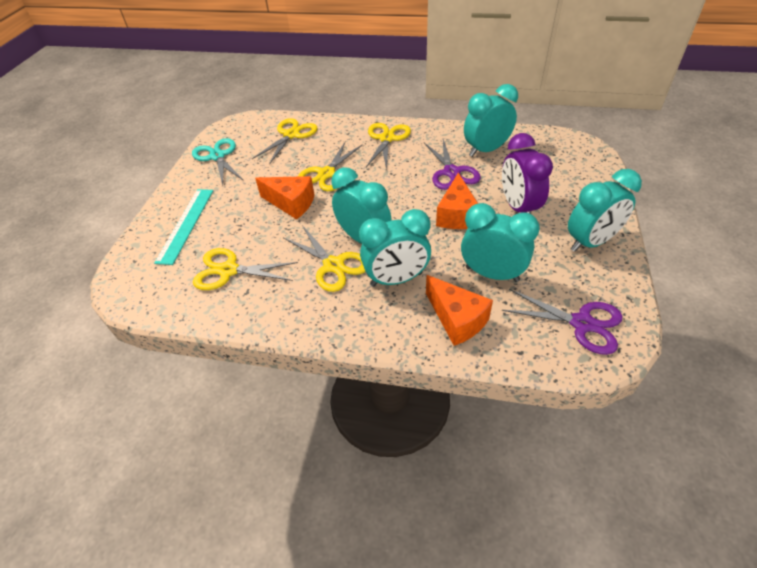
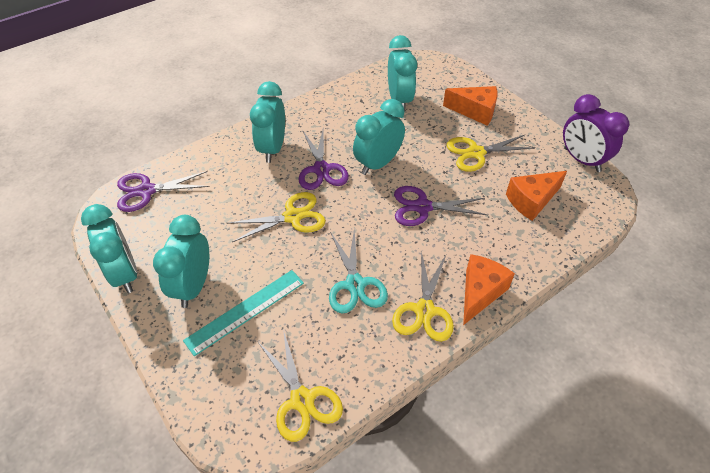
purple scissors: 2 -> 3
yellow scissors: 5 -> 4

